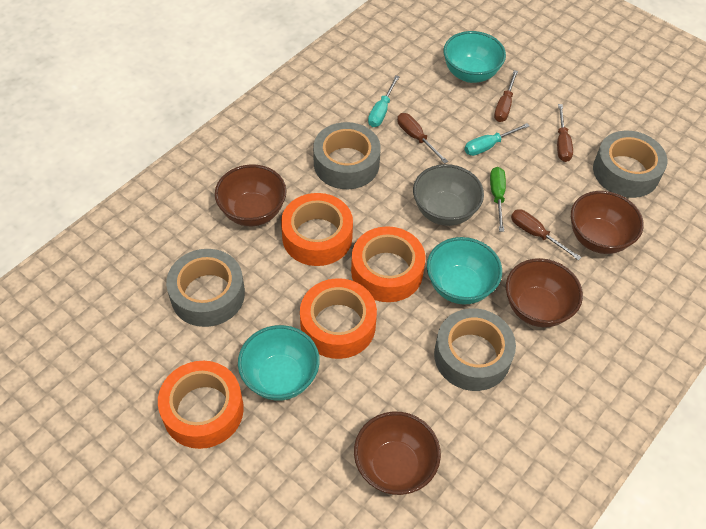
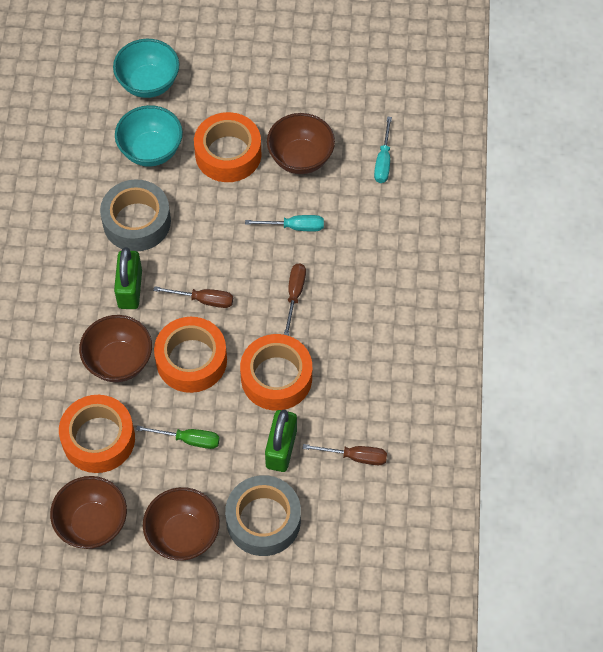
brown screwdriver: 4 -> 3
green padlock: 0 -> 2
grey bowl: 1 -> 0
grey tape: 4 -> 2
turquoise bowl: 3 -> 2

